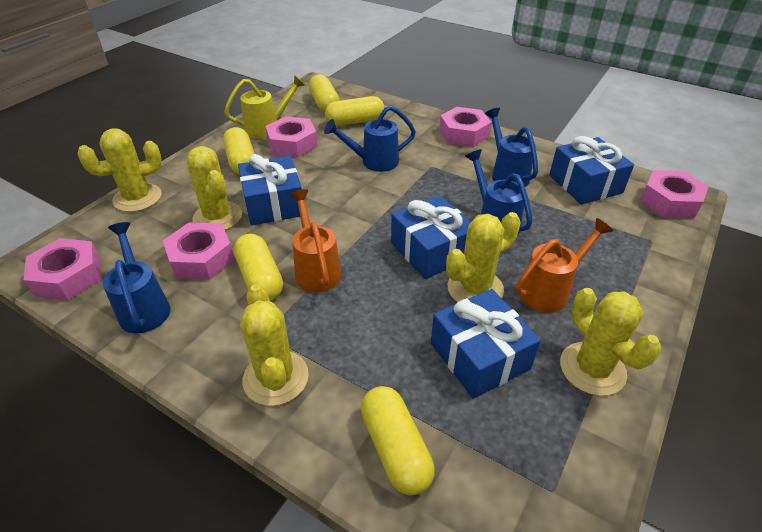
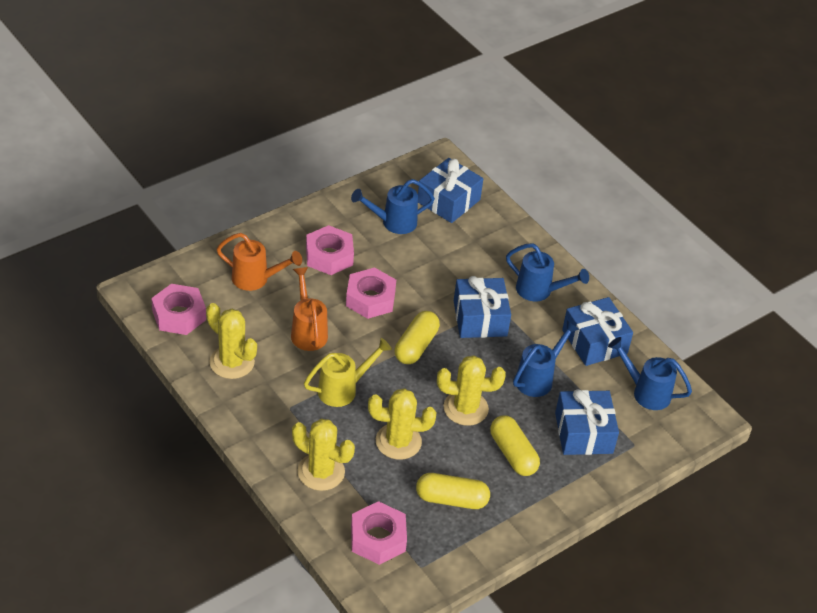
pink nut: 5 -> 4
yellow cactus: 5 -> 4
yellow capsule: 5 -> 3

